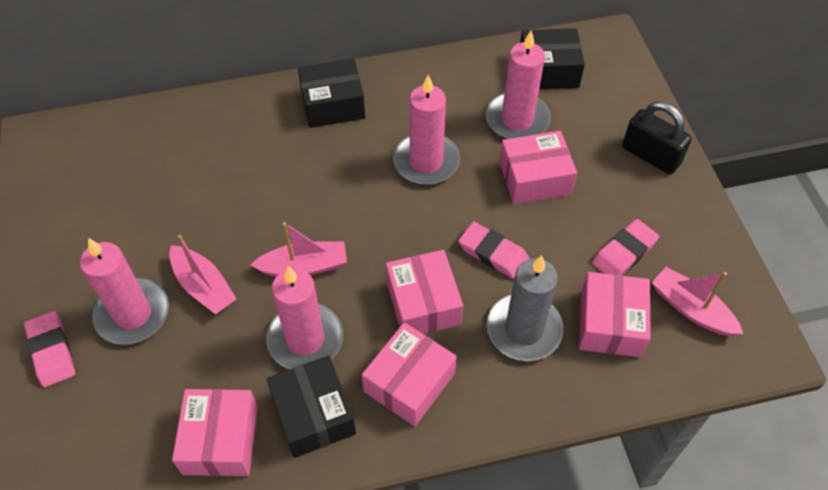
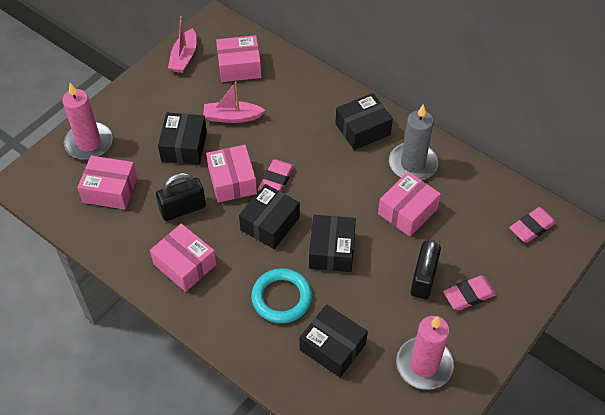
black box: 3 -> 5
black padlock: 1 -> 2
pink boat: 3 -> 2
pink candle: 4 -> 2
turquoise ring: 0 -> 1

